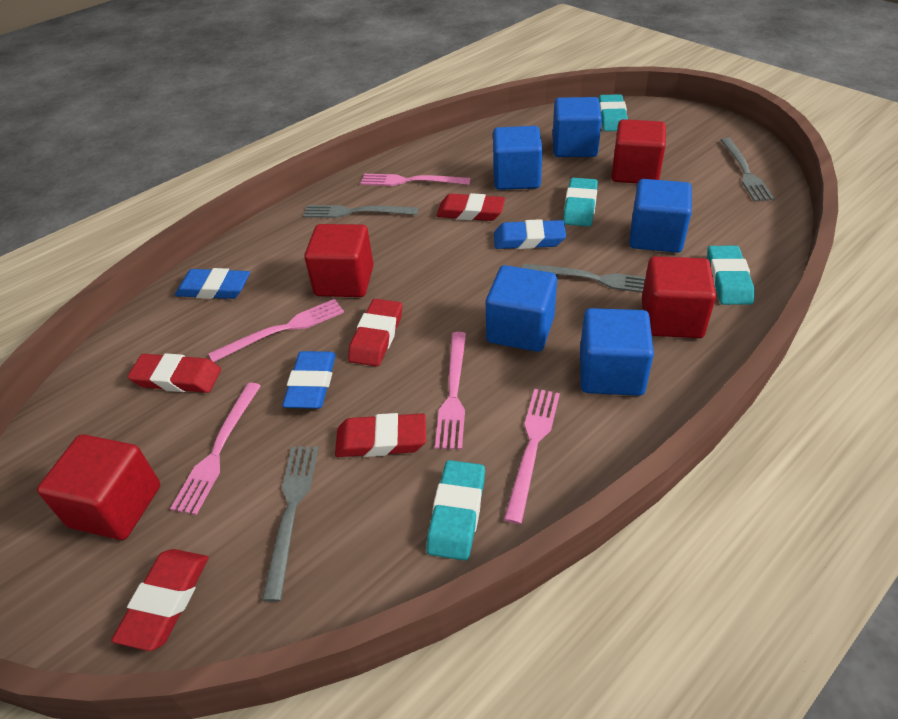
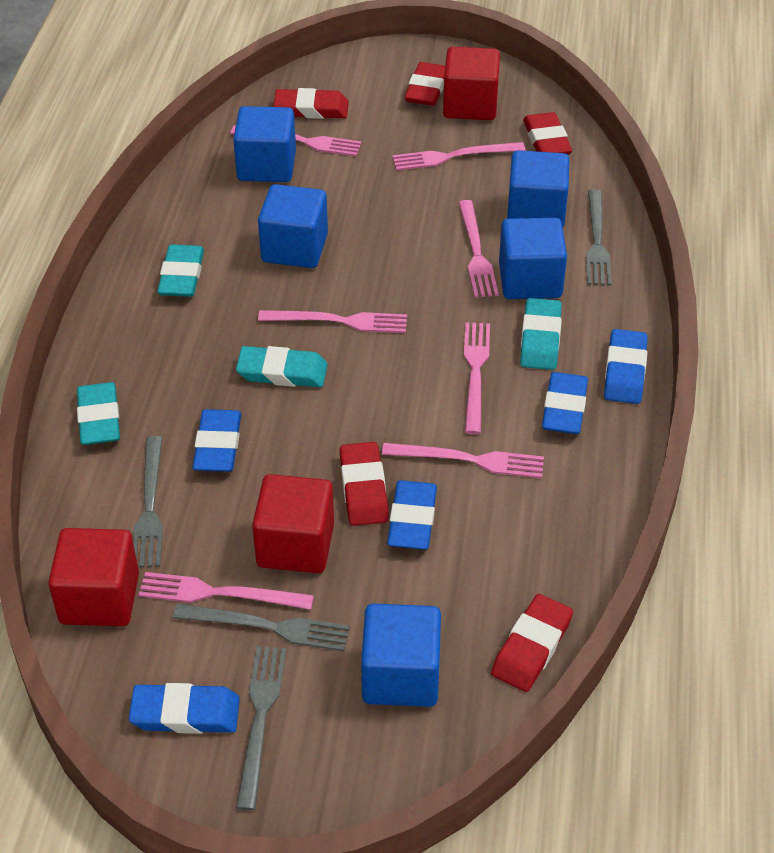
blue eraser: 3 -> 5
pink fork: 5 -> 7
red cube: 4 -> 3

